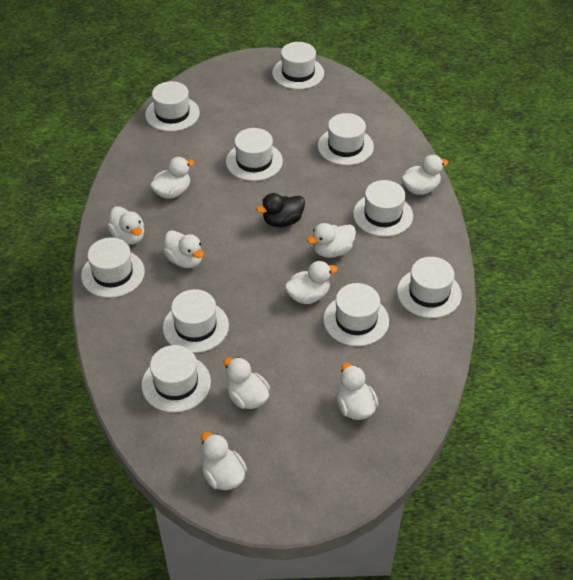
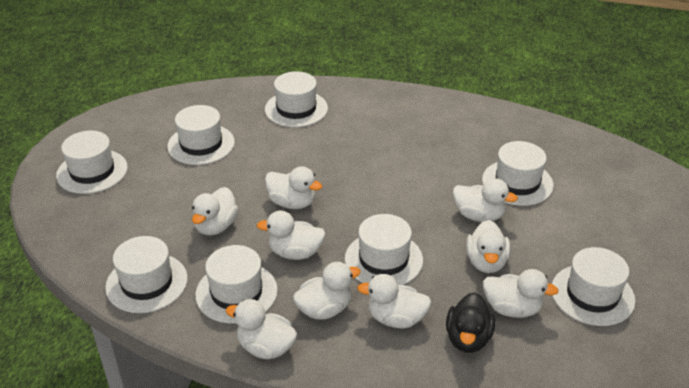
white hat: 10 -> 8

